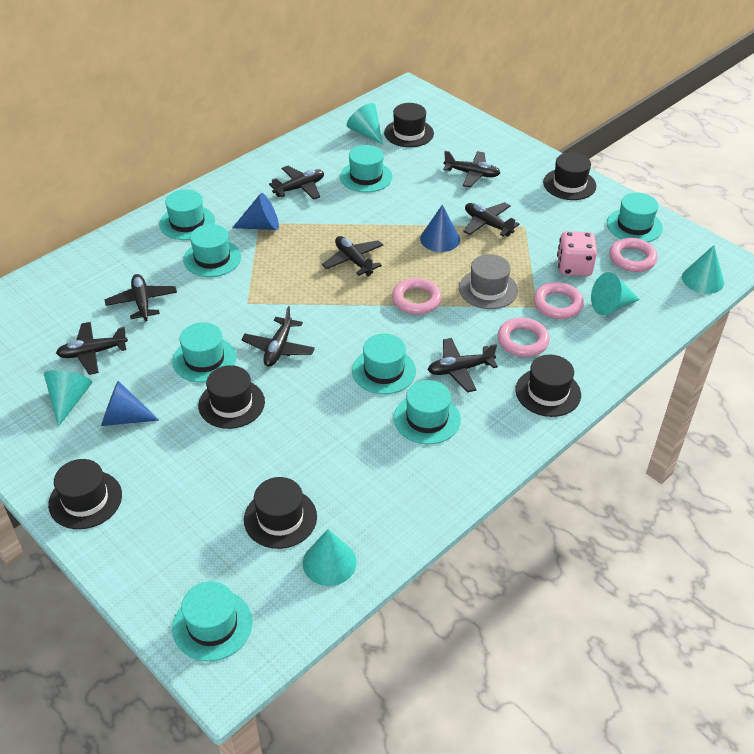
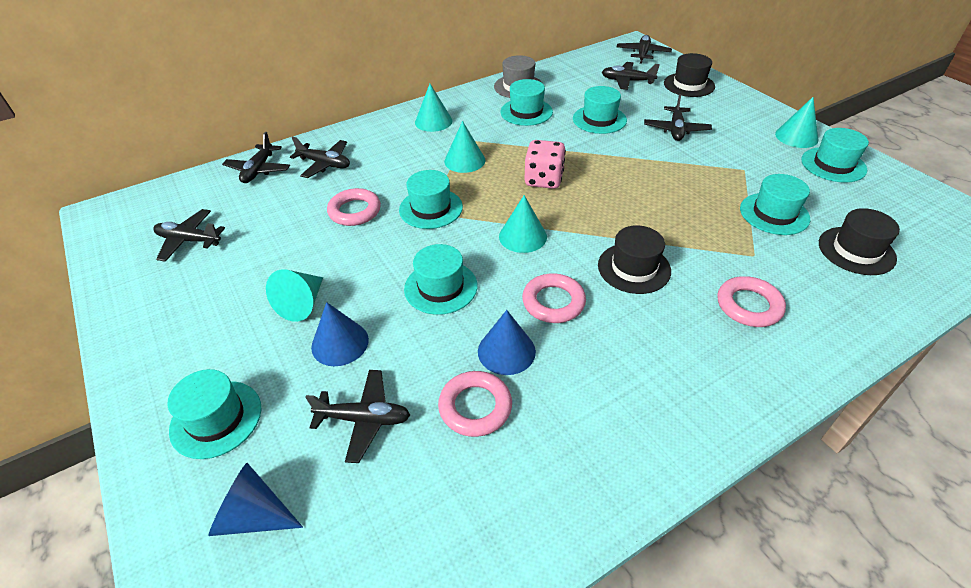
black hat: 6 -> 3
black plane: 8 -> 7
turquoise hat: 8 -> 7

